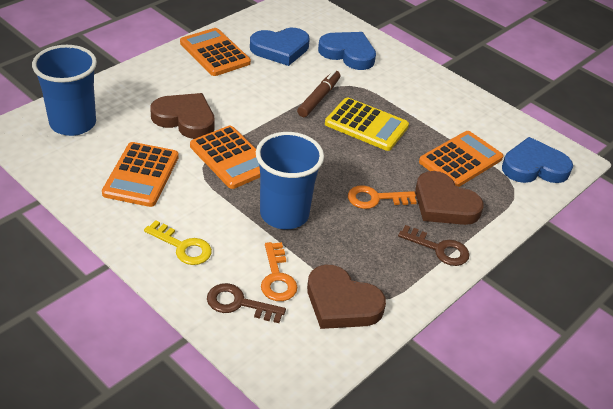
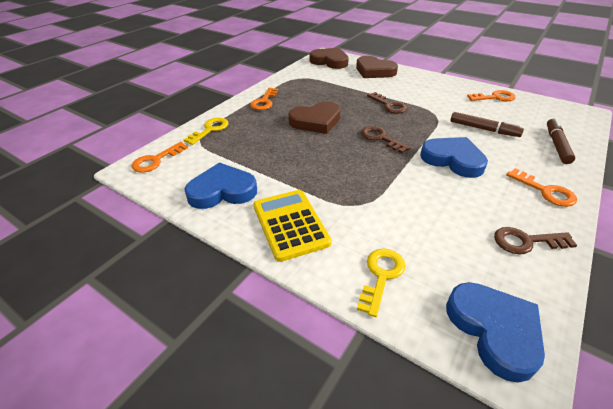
blue cup: 2 -> 0
brown key: 2 -> 3
brown marker: 1 -> 2
orange calculator: 4 -> 0
orange key: 2 -> 4
yellow key: 1 -> 2

